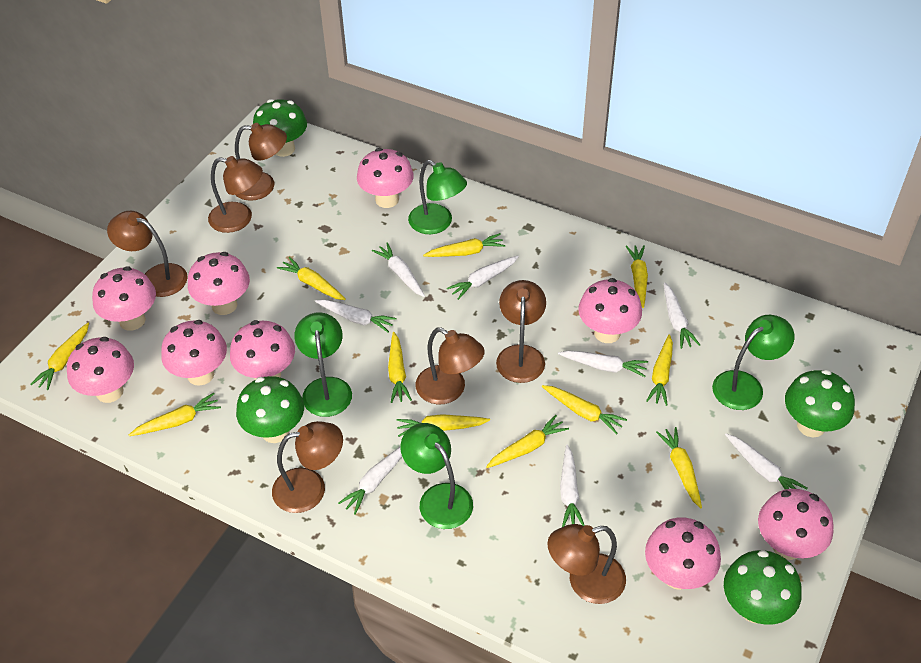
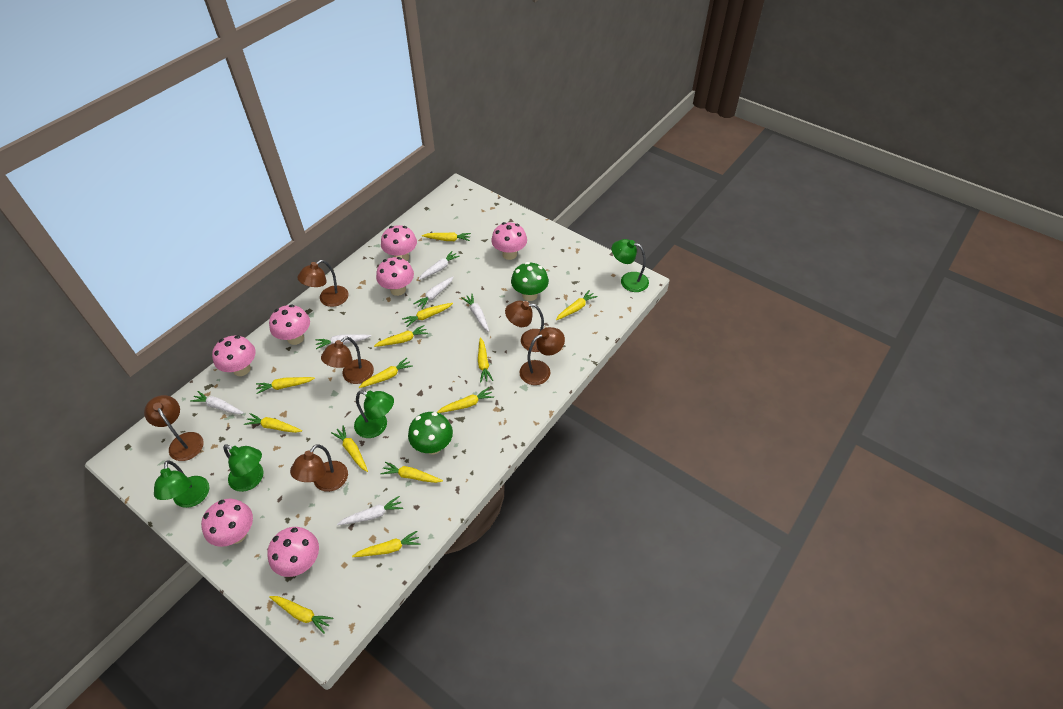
brown lamp: 7 -> 6
green mushroom: 4 -> 2
pink mushroom: 9 -> 7
white carrot: 8 -> 6
yellow carrot: 11 -> 13

